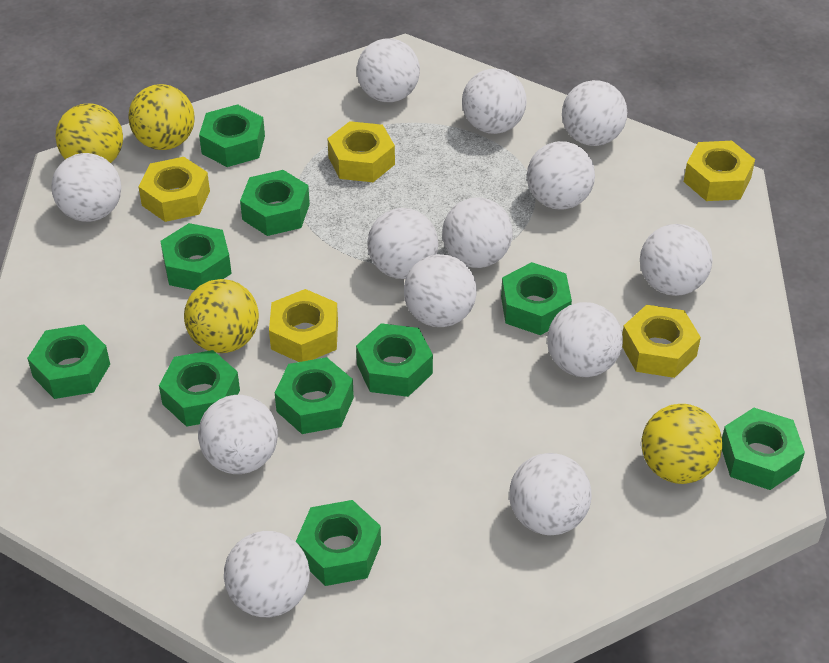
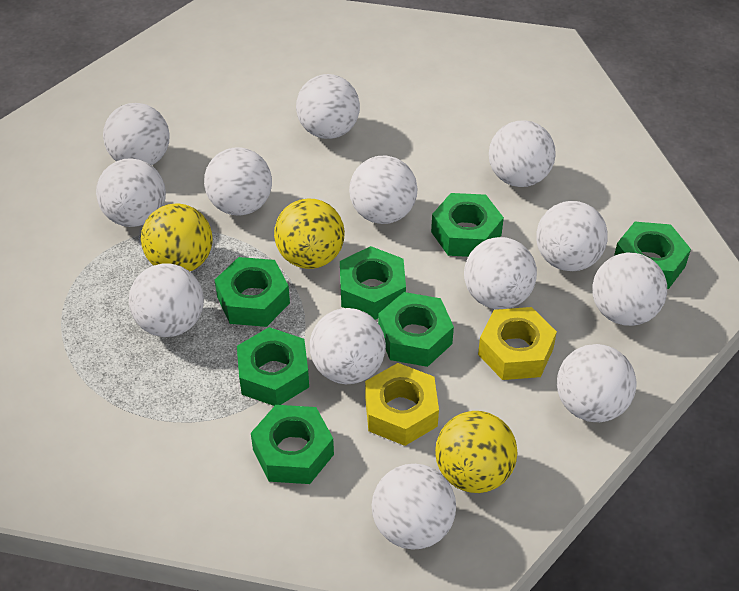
green nut: 10 -> 7
yellow ball: 4 -> 3
yellow nut: 5 -> 2

